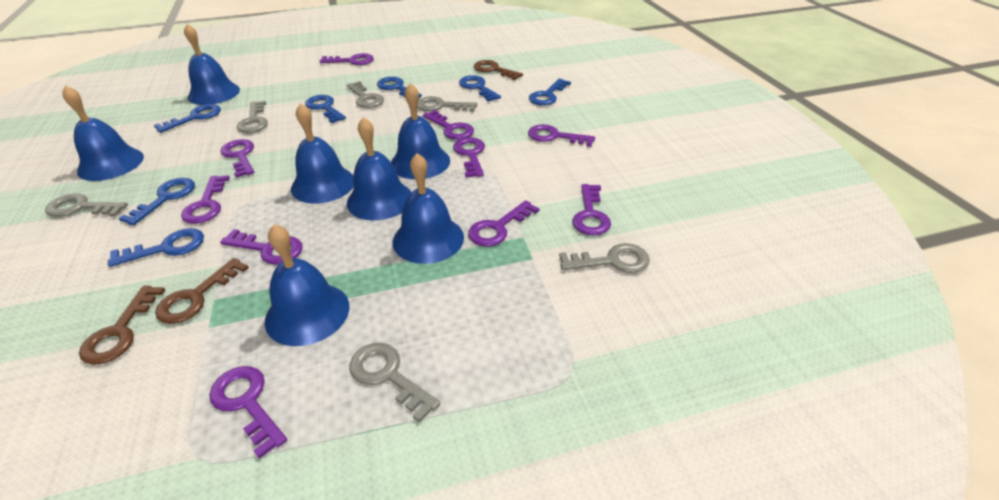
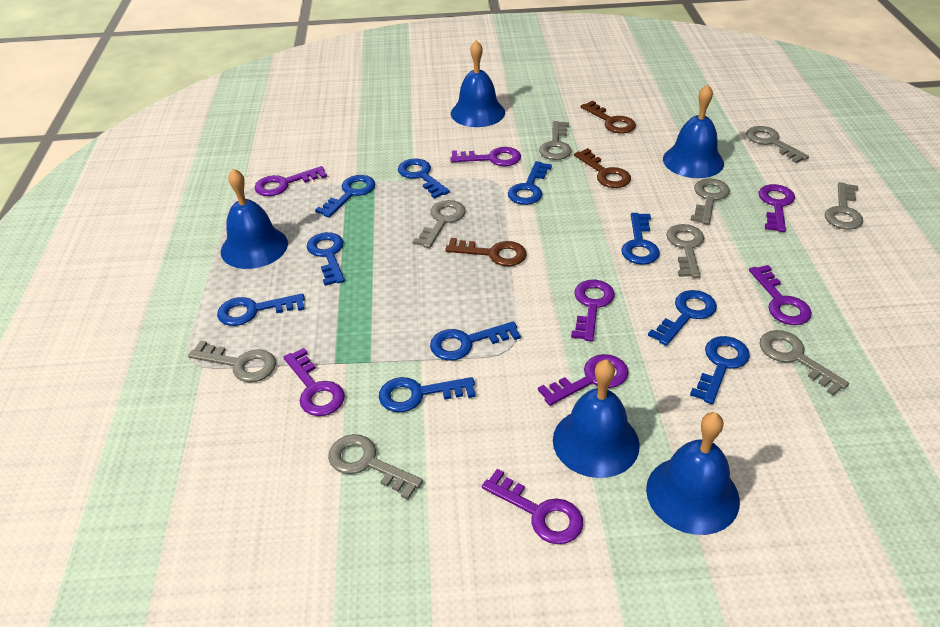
blue bell: 7 -> 5
blue key: 7 -> 10
grey key: 6 -> 9
purple key: 10 -> 8

